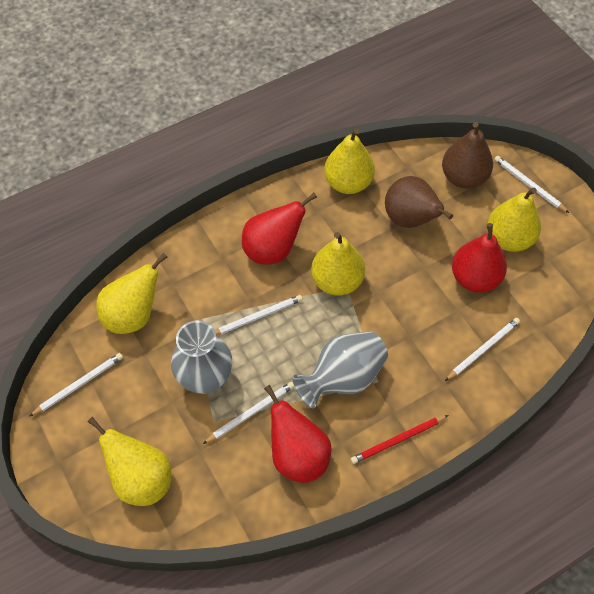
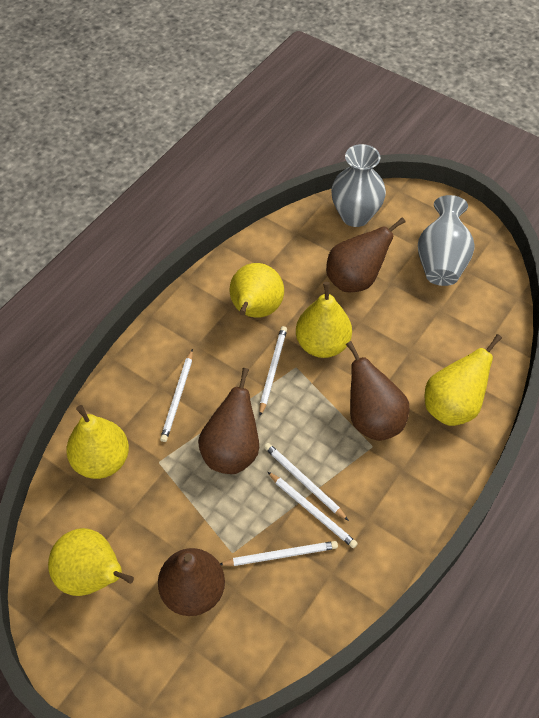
brown pear: 2 -> 4
red pear: 3 -> 0
red pencil: 1 -> 0

